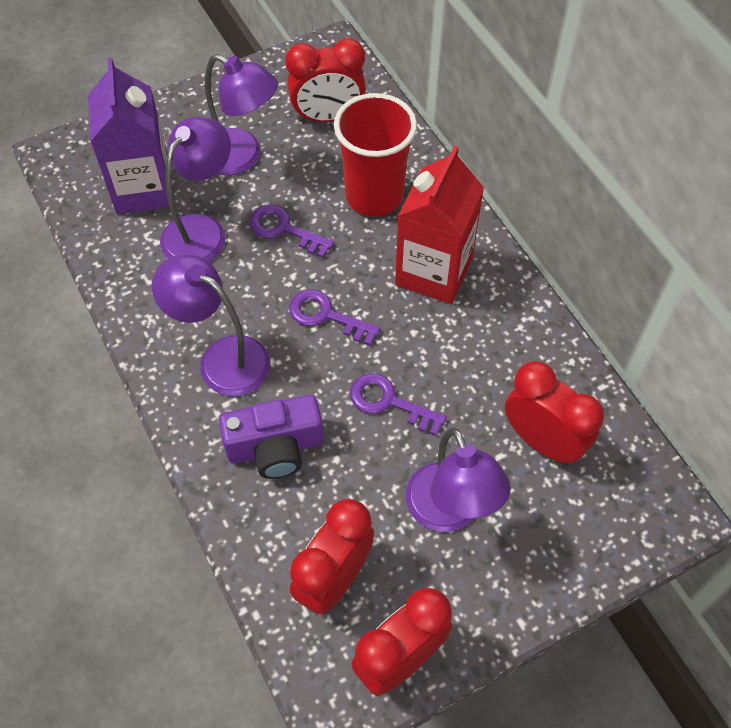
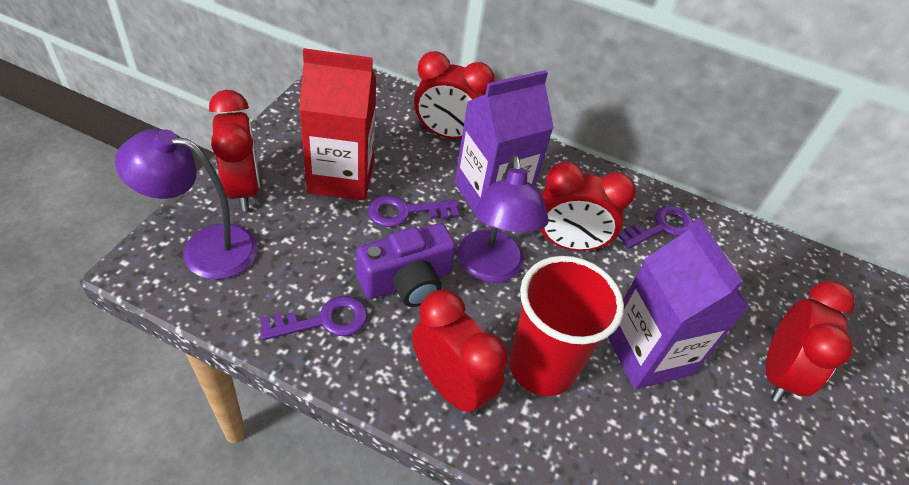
purple carton: 1 -> 2
purple lamp: 4 -> 2
red clock: 4 -> 5

